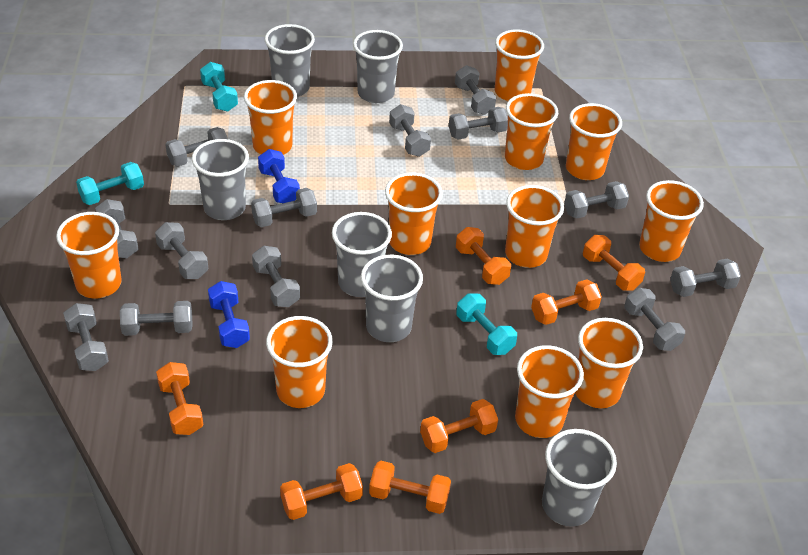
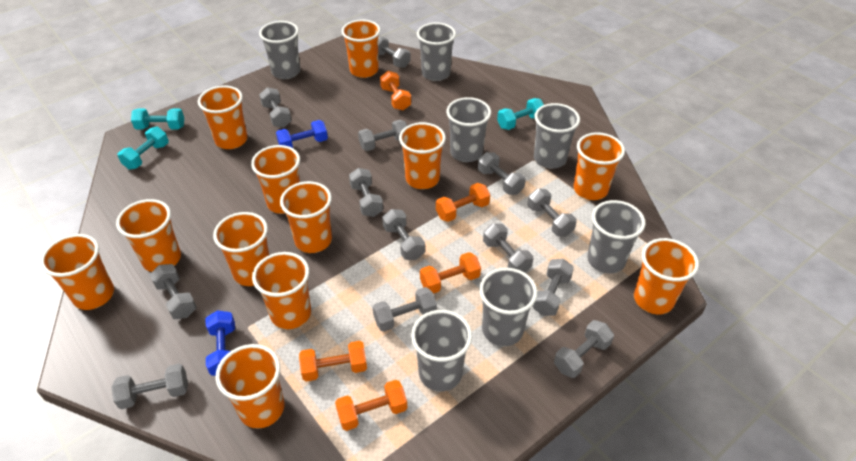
grey cup: 6 -> 7
orange cup: 11 -> 12
orange dumbbell: 7 -> 5

